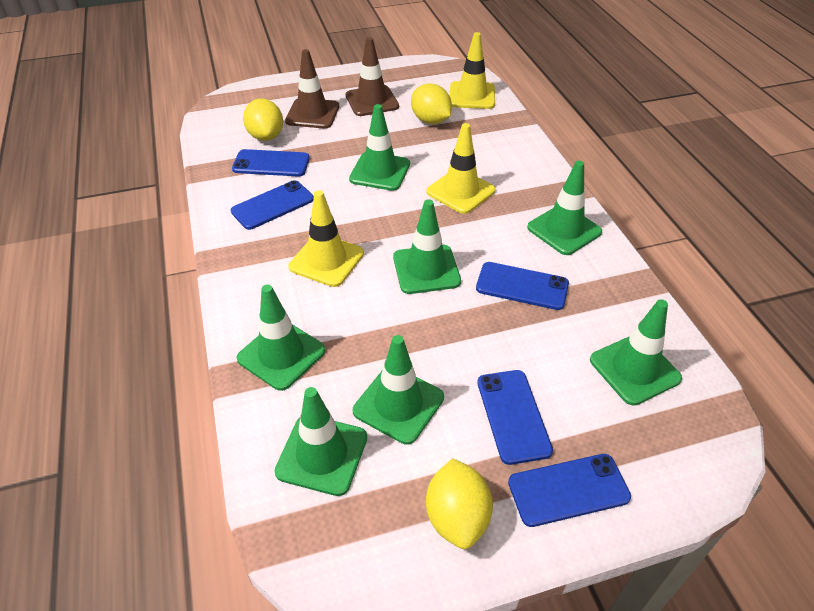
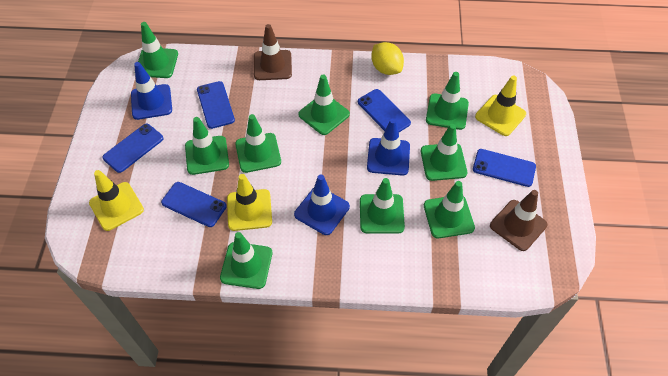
blue traffic cone: 0 -> 3
green traffic cone: 7 -> 9
yellow lemon: 3 -> 1

